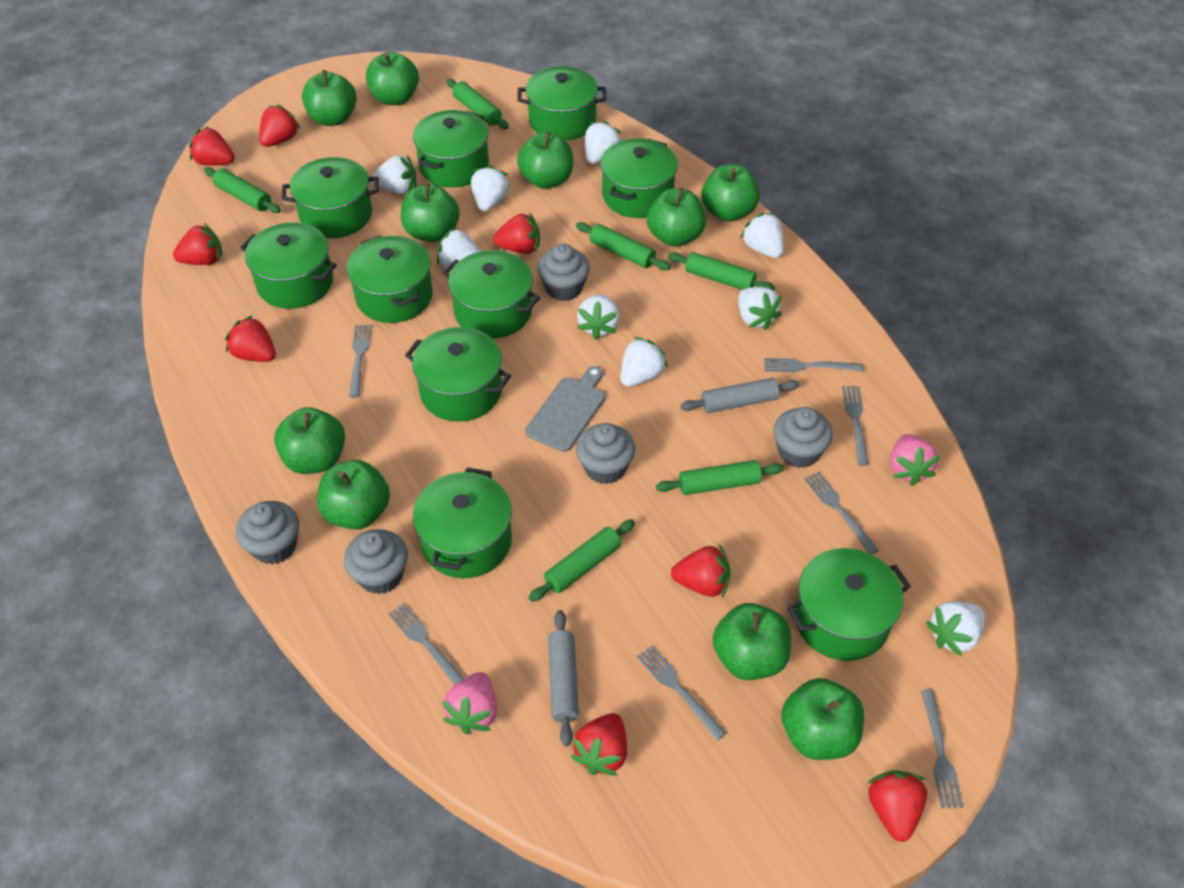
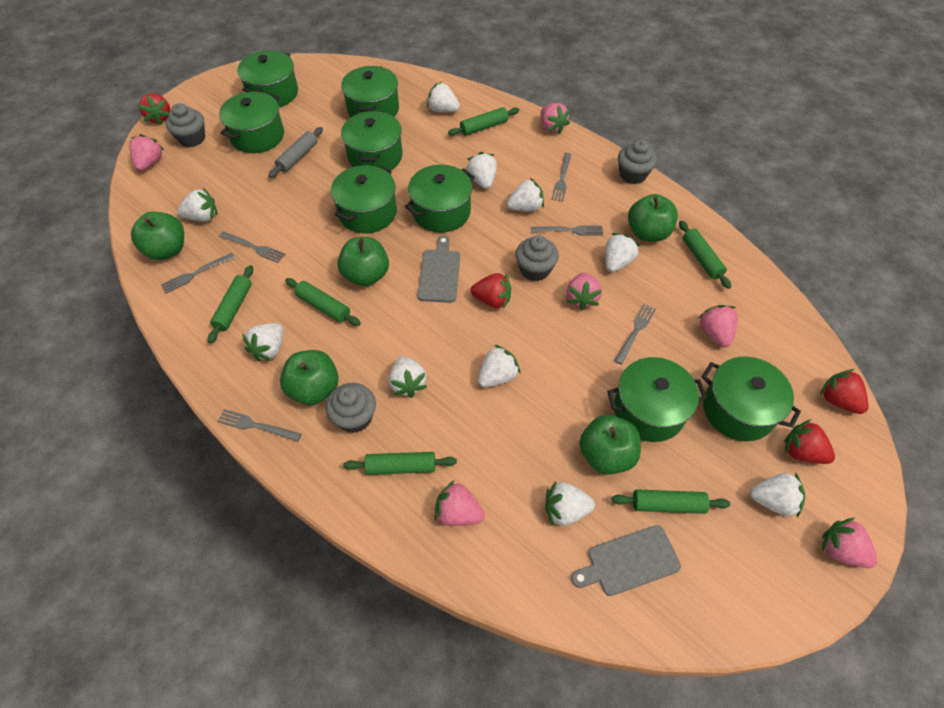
green apple: 10 -> 5
green pot: 10 -> 8
grey cupcake: 5 -> 4
grey cutting board: 1 -> 2
grey fork: 7 -> 6
grey rolling pin: 2 -> 1
pink strawberry: 2 -> 6
red strawberry: 8 -> 4
white strawberry: 9 -> 10

